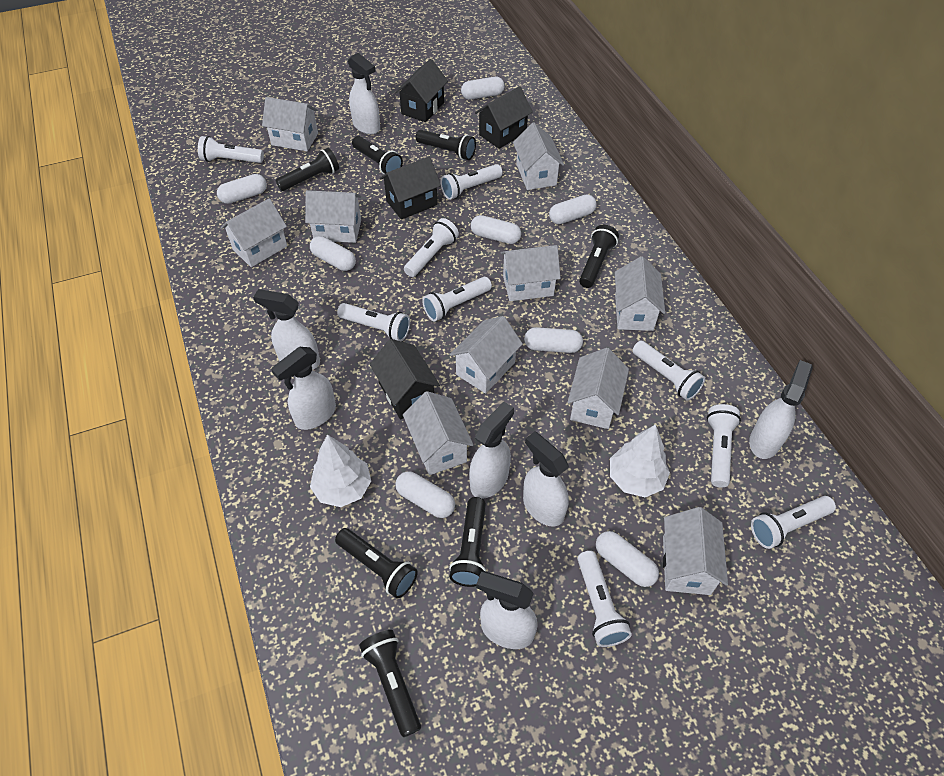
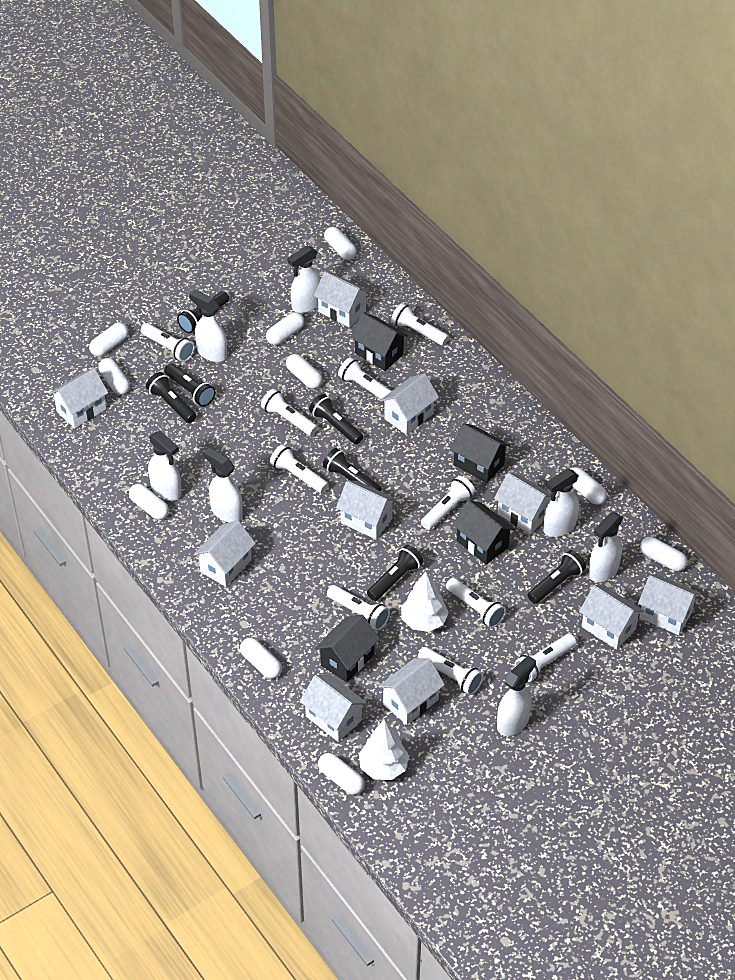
white capsule: 8 -> 10
white flashlight: 9 -> 10

